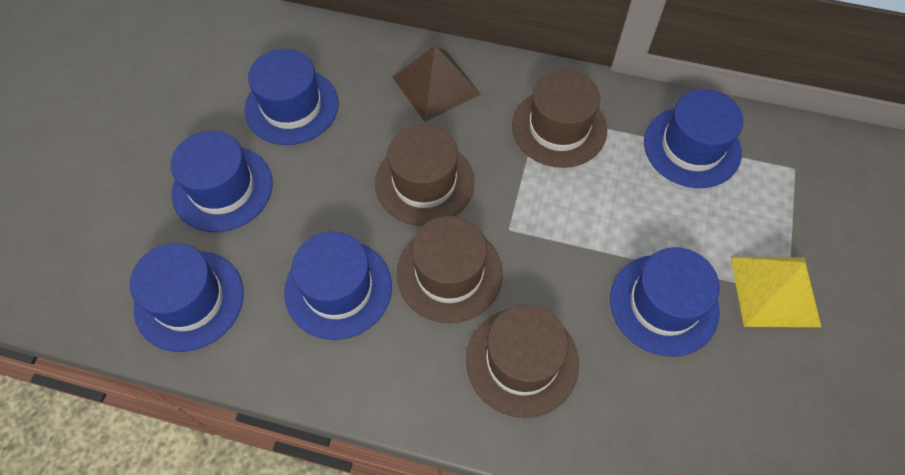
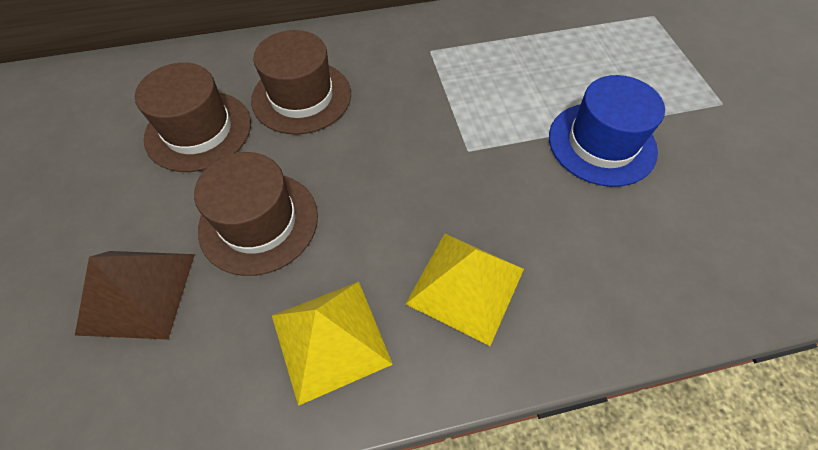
blue hat: 6 -> 1
brown hat: 4 -> 3
yellow pyramid: 1 -> 2

